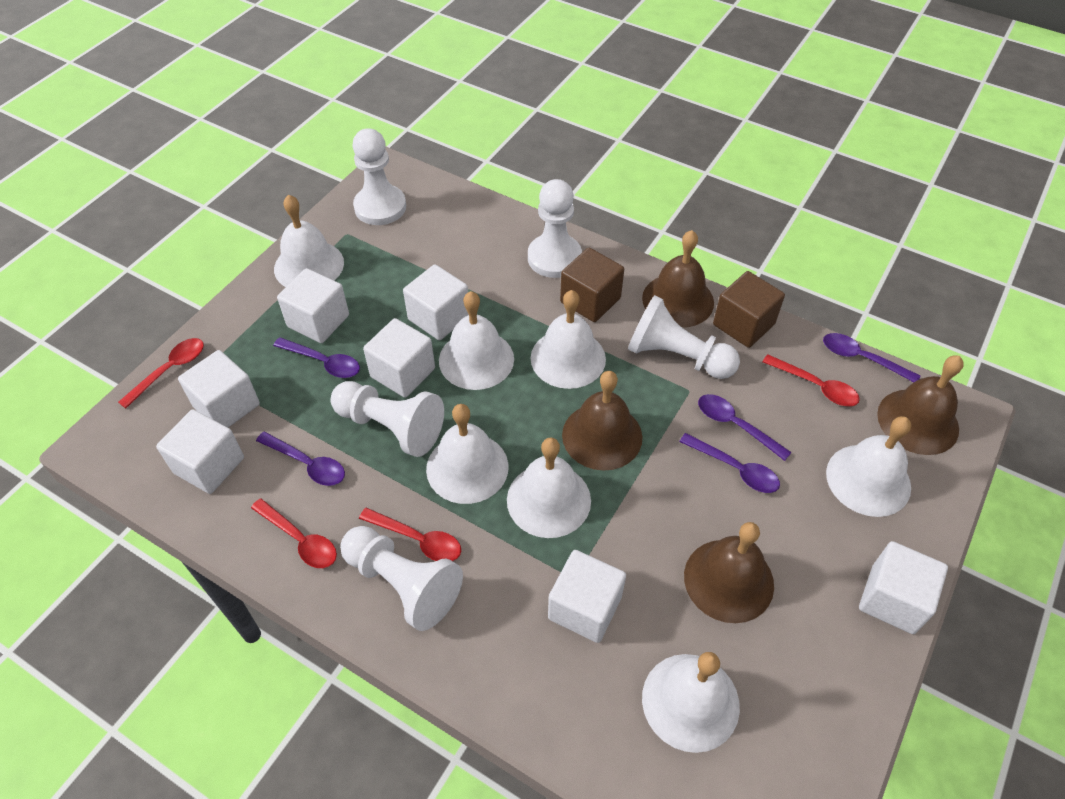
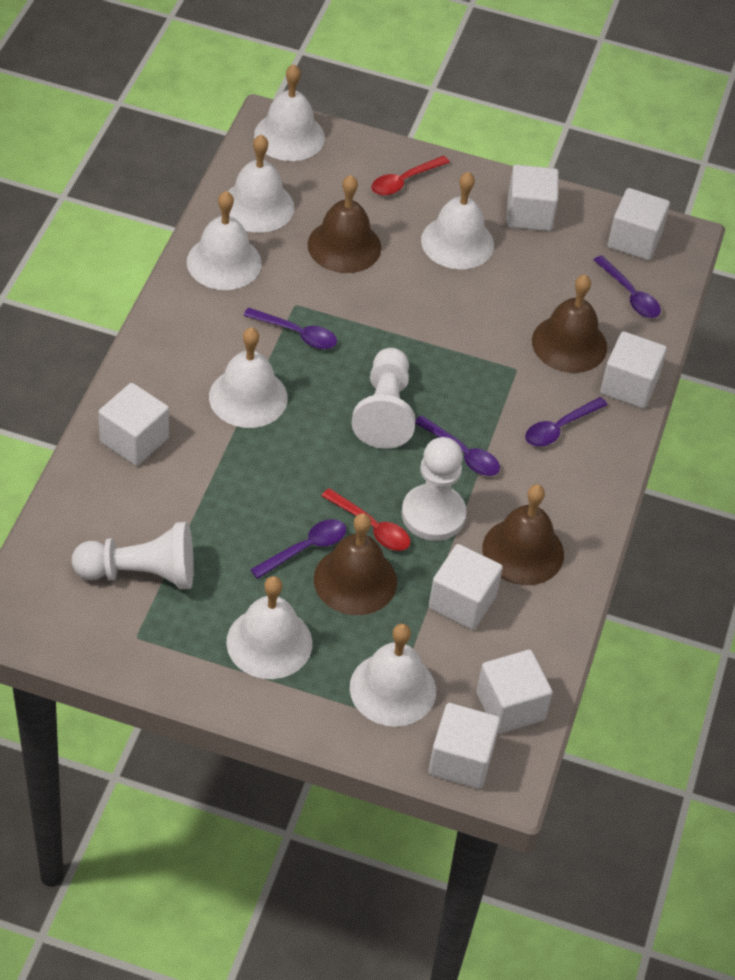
brown cube: 2 -> 0
red spoon: 4 -> 2
white pawn: 5 -> 3

